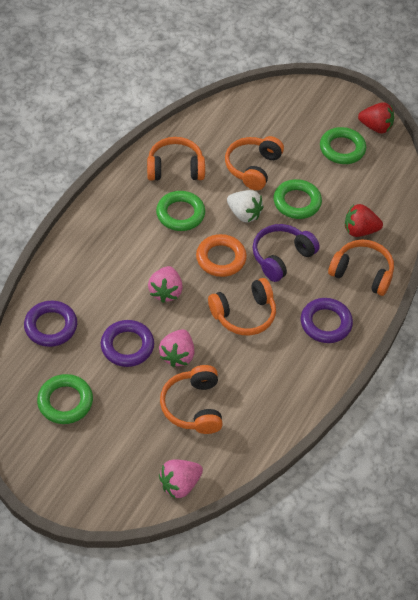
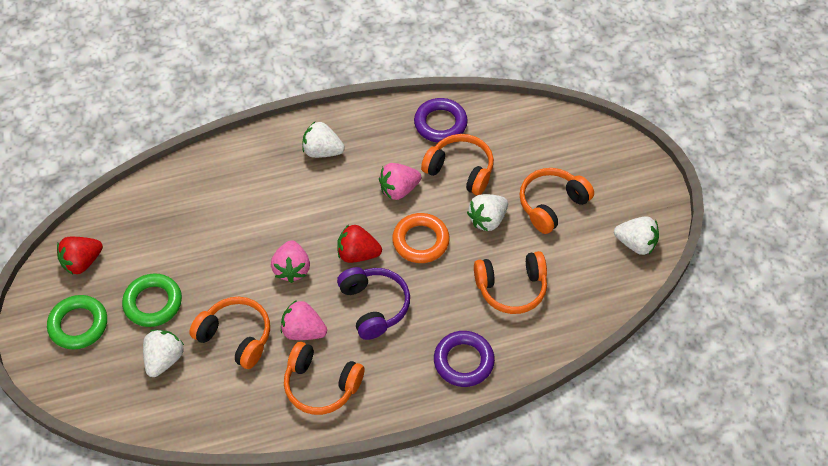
green ring: 4 -> 2
purple ring: 3 -> 2
white strawberry: 1 -> 4

